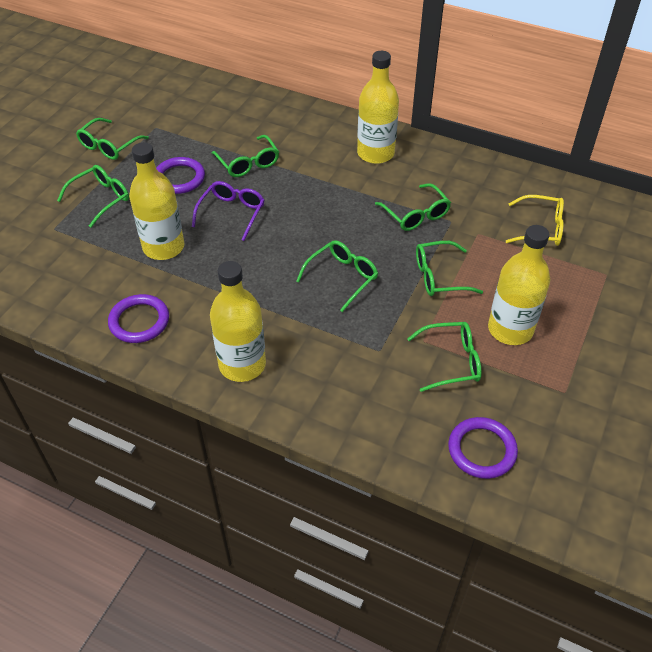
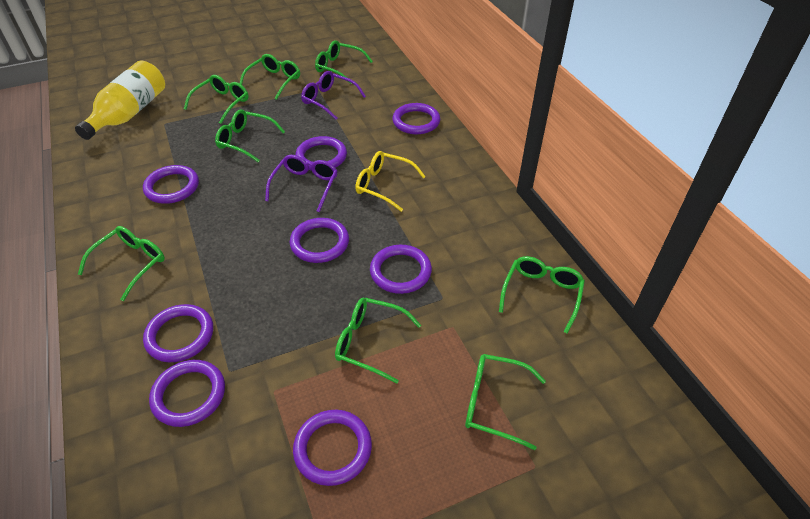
green glasses: 7 -> 8
purple glasses: 1 -> 2
purple ring: 3 -> 8
yellow bottle: 4 -> 1

